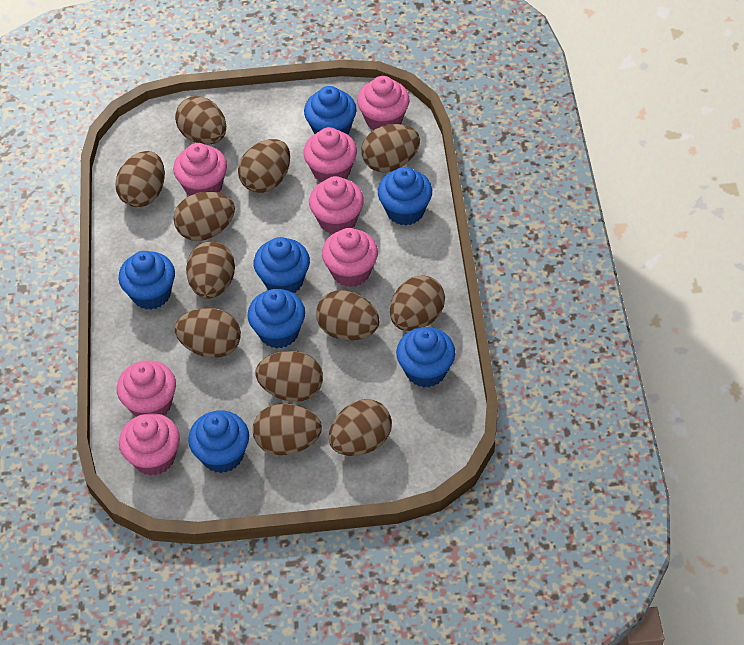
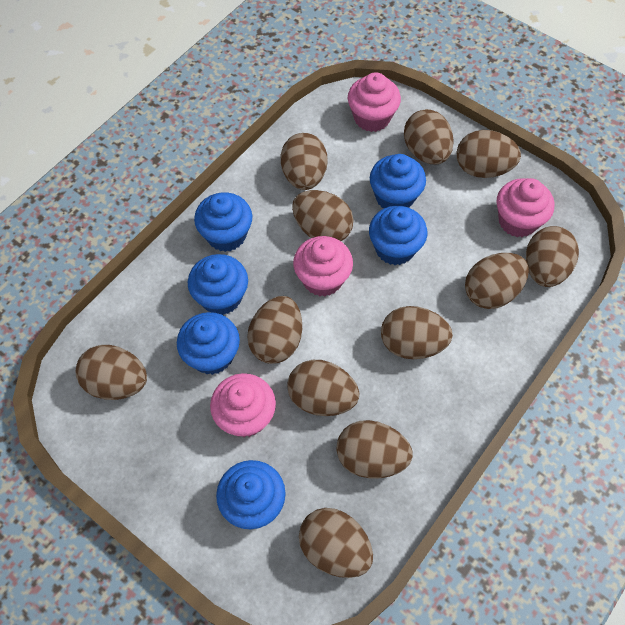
blue cupcake: 7 -> 6
pink cupcake: 7 -> 4

